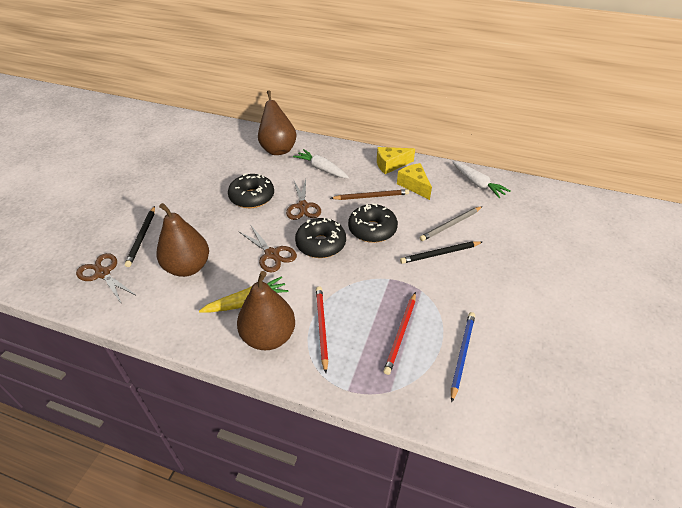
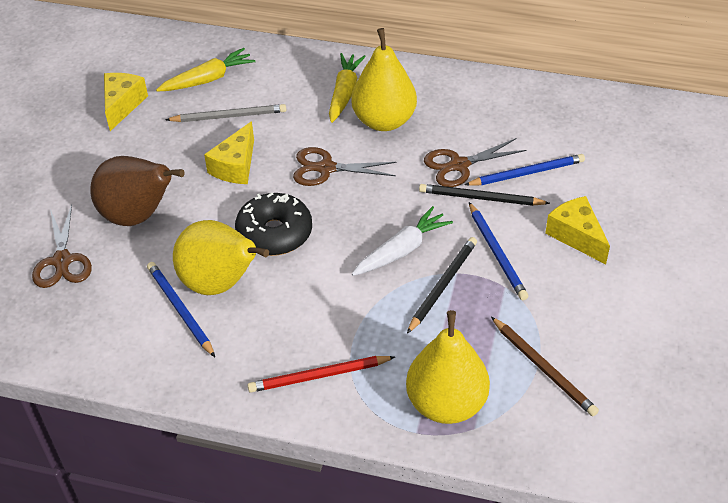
black donut: 3 -> 1
blue pencil: 1 -> 3
brown pear: 3 -> 1
red pencil: 2 -> 1
white carrot: 2 -> 1
yellow carrot: 1 -> 2
yellow cheese: 2 -> 3
yellow pear: 0 -> 3

